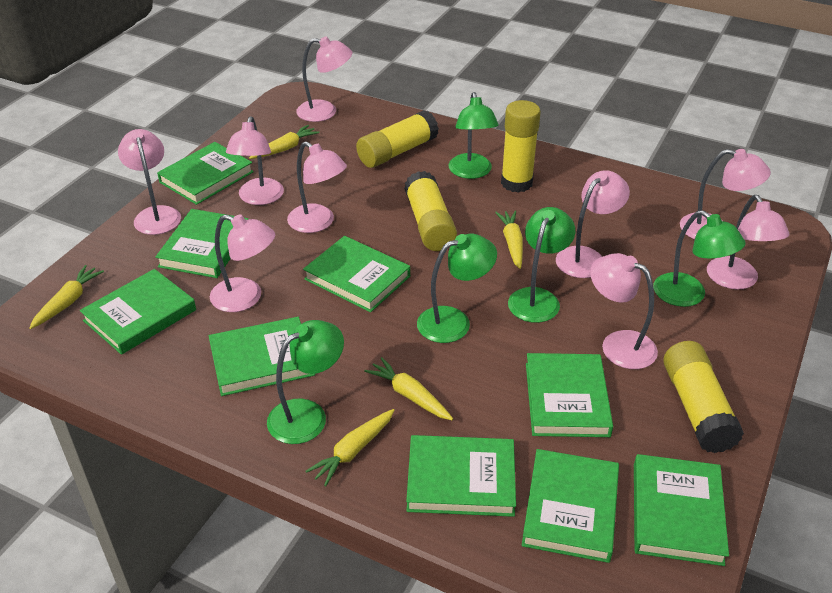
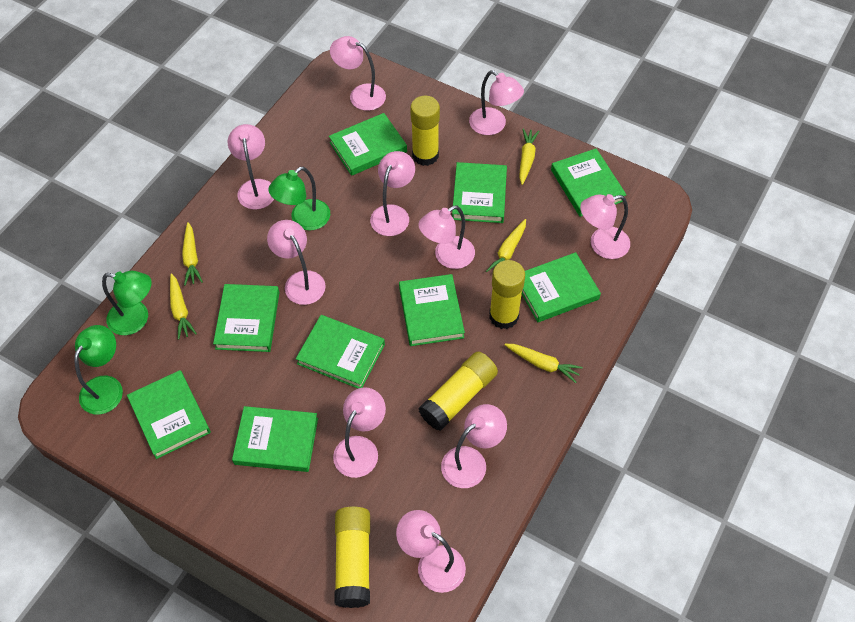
green lamp: 5 -> 3
pink lamp: 9 -> 10

